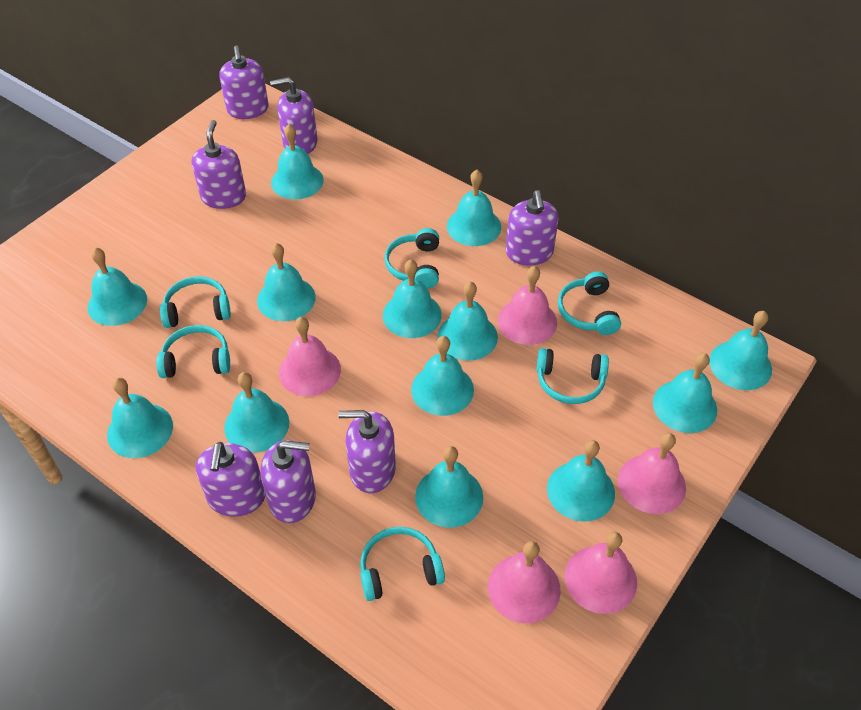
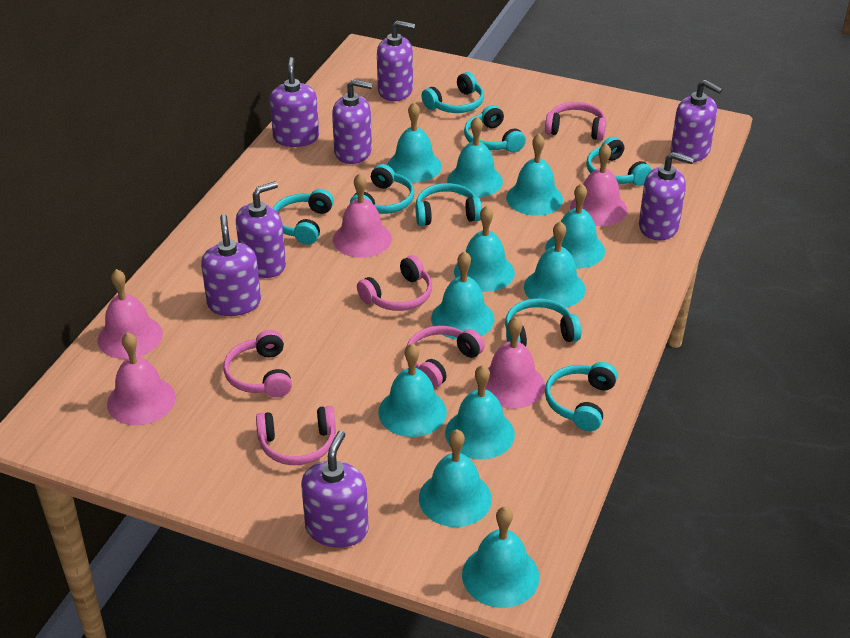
pink headphones: 0 -> 5
purple soap dispenser: 7 -> 8
turquoise bell: 13 -> 11
turquoise headphones: 6 -> 8

